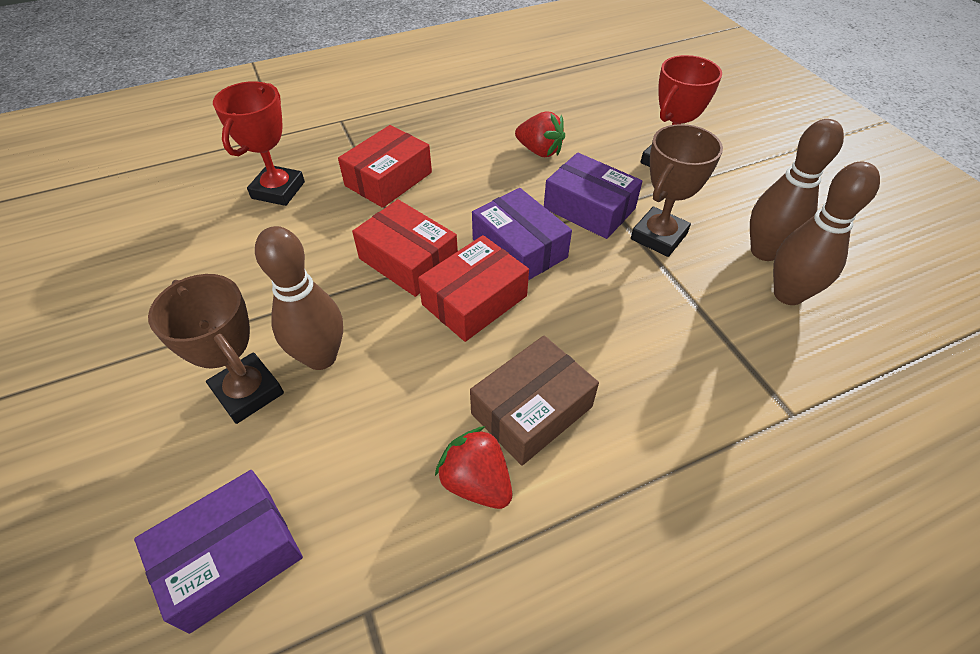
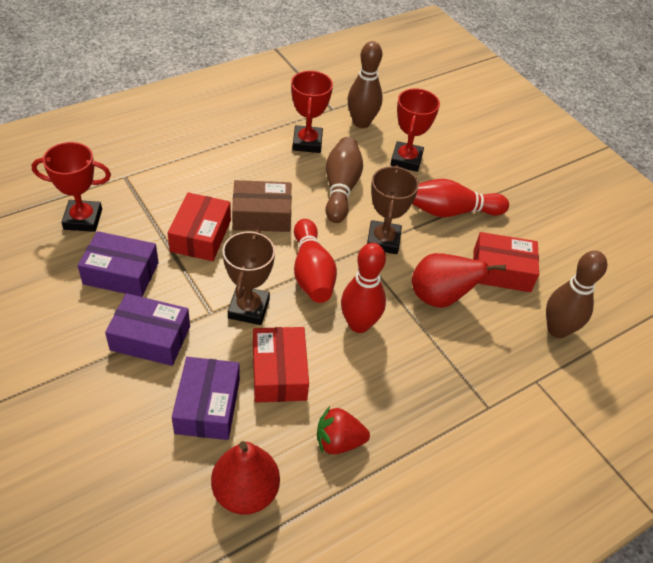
red bowling pin: 0 -> 3
red pear: 0 -> 2
red strawberry: 2 -> 1
red trophy: 2 -> 3

